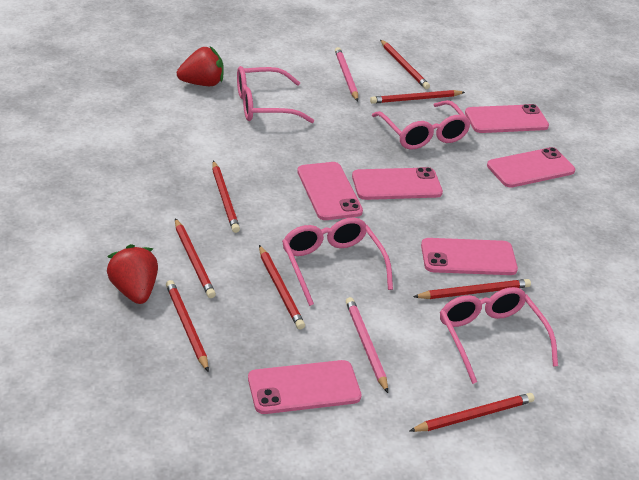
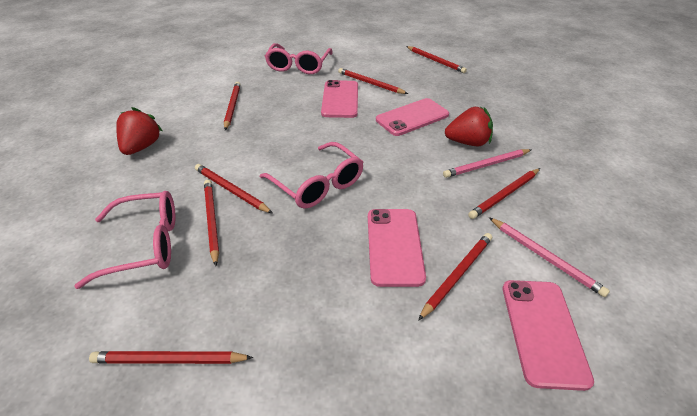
pink glasses: 4 -> 3
pink phone: 6 -> 4

